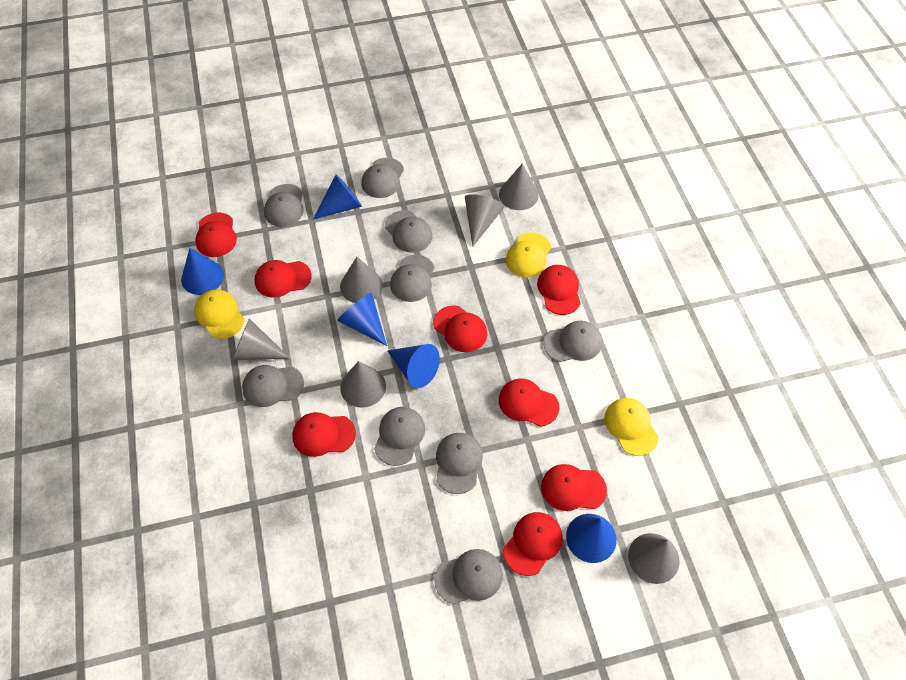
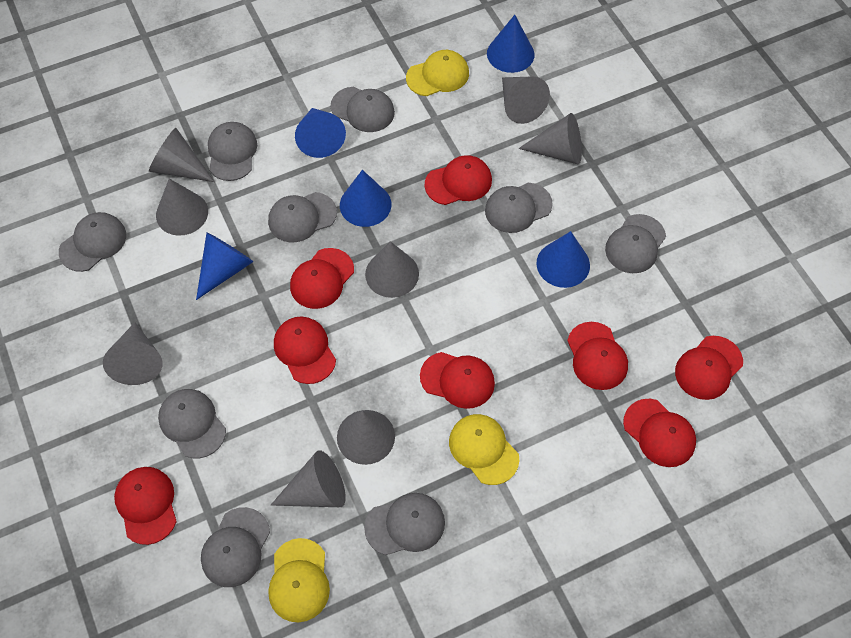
grey cone: 6 -> 8

